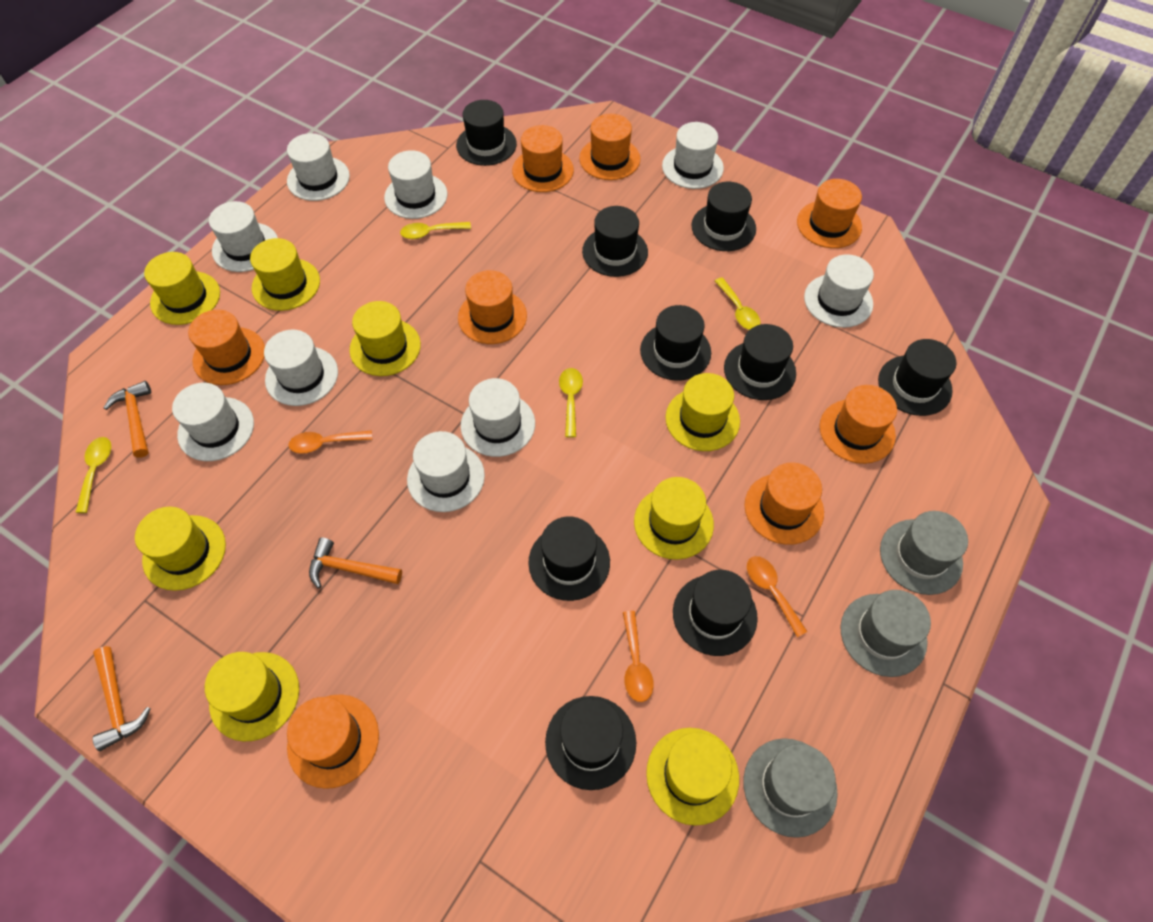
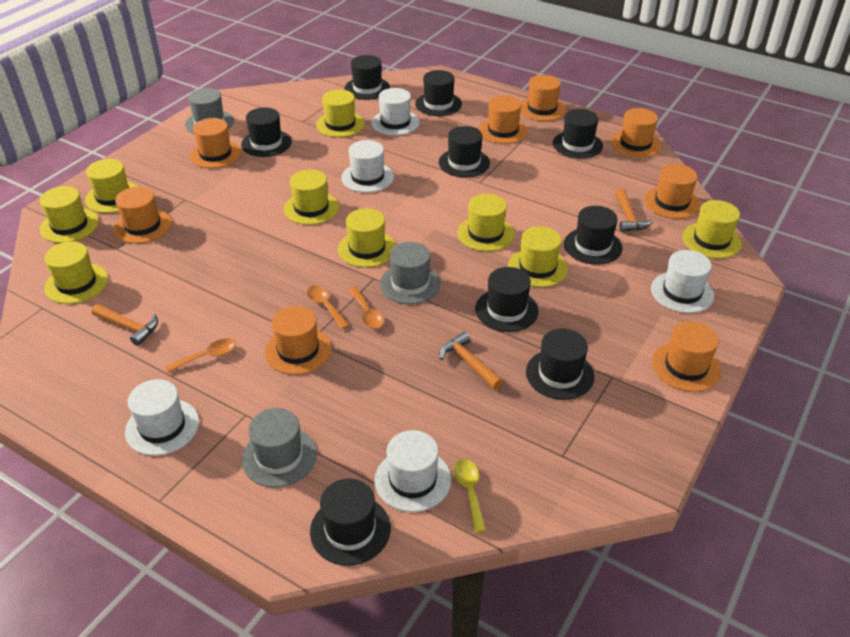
white hat: 9 -> 5
yellow hat: 8 -> 9
yellow spoon: 4 -> 1

